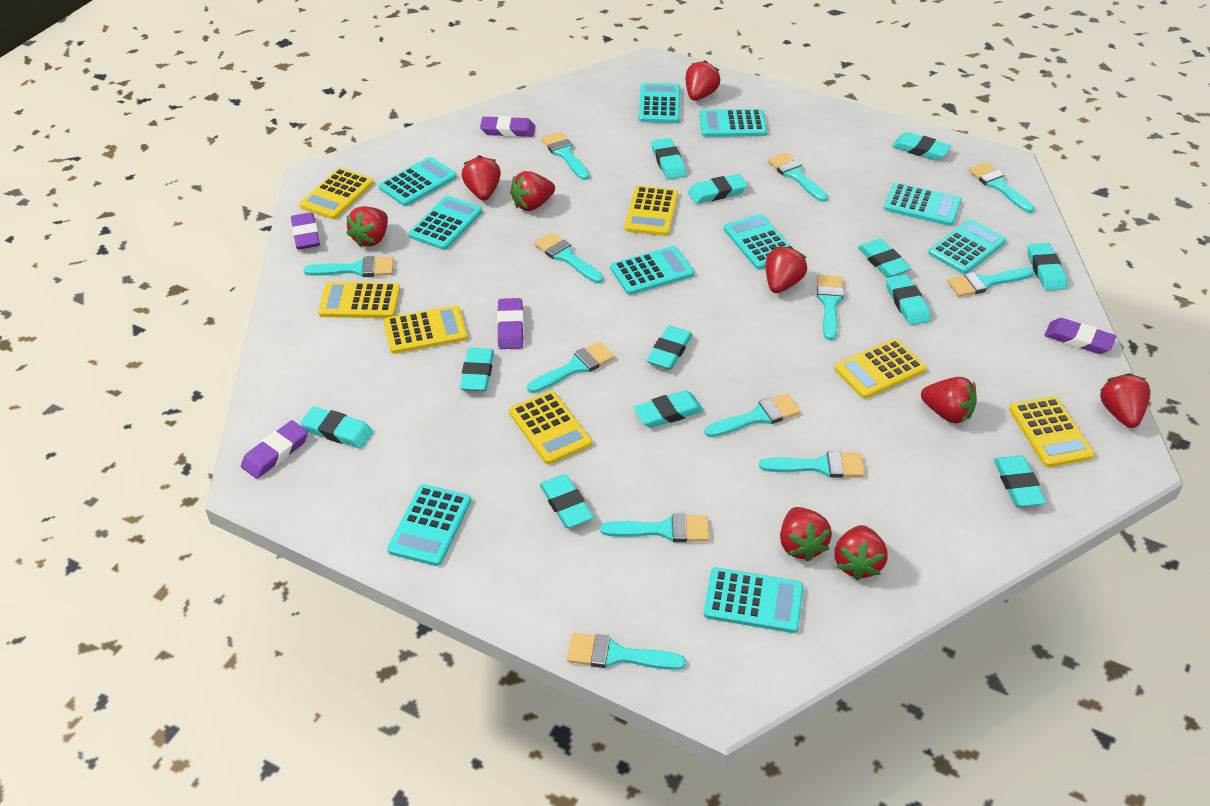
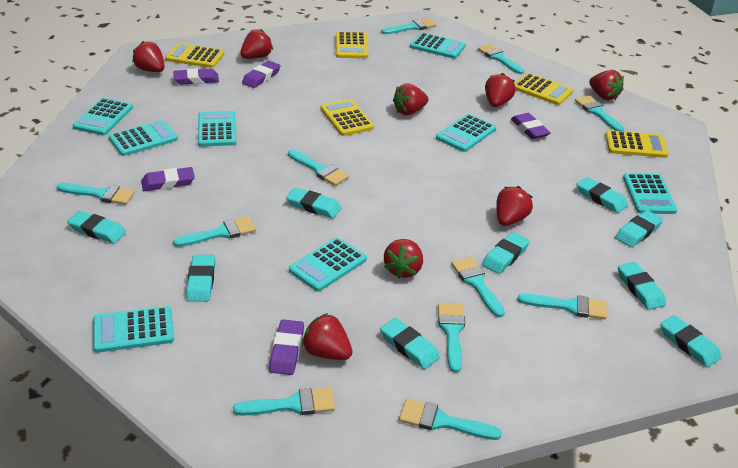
red strawberry: 9 -> 8
turquoise brush: 12 -> 11
turquoise calculator: 10 -> 8
turquoise eraser: 12 -> 9
yellow calculator: 7 -> 5

